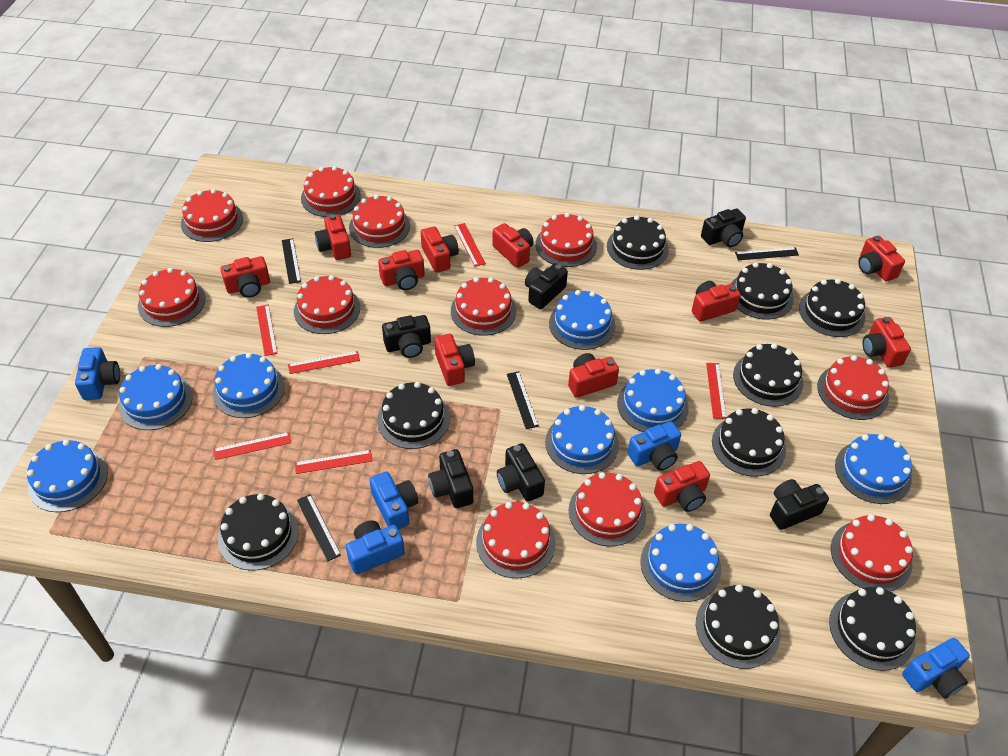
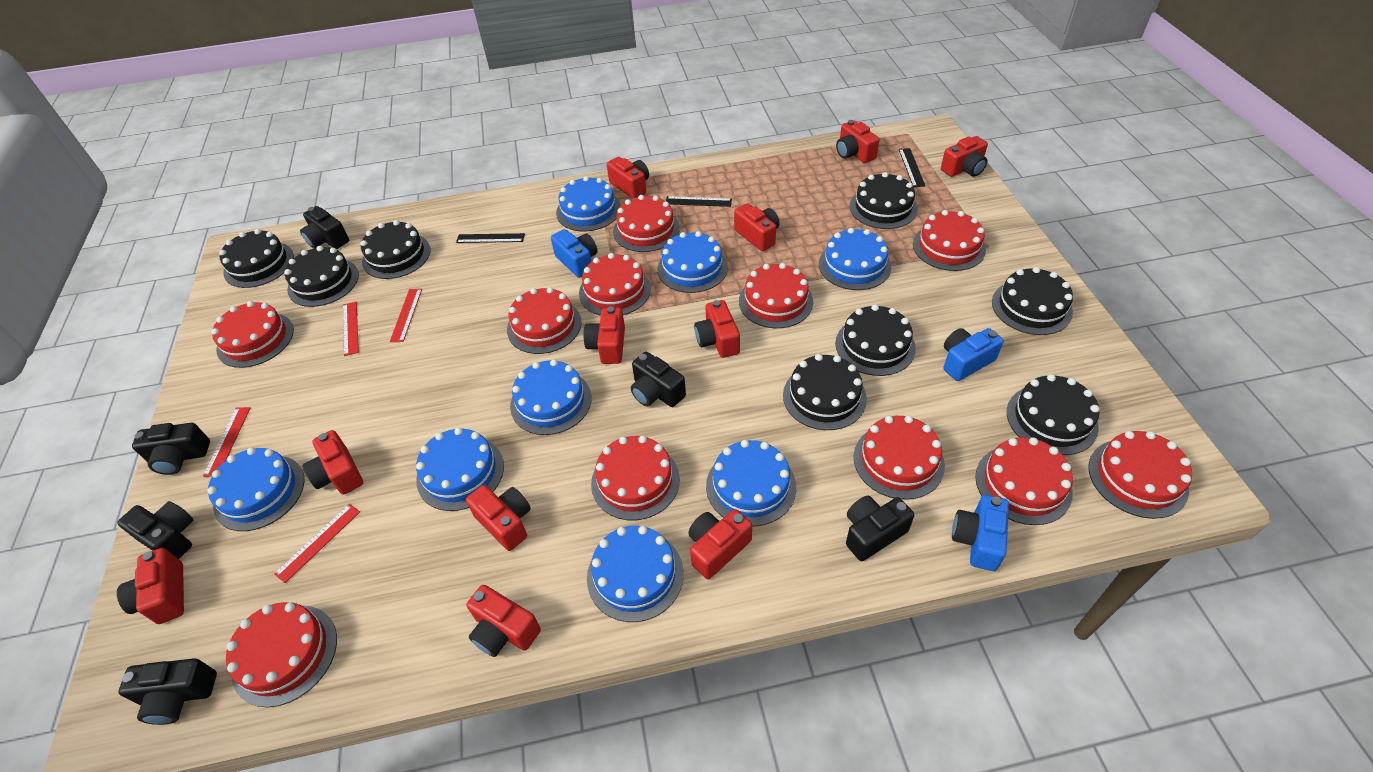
black cake: 9 -> 8
black ruler: 4 -> 3
blue camera: 5 -> 3
red ruler: 6 -> 4

